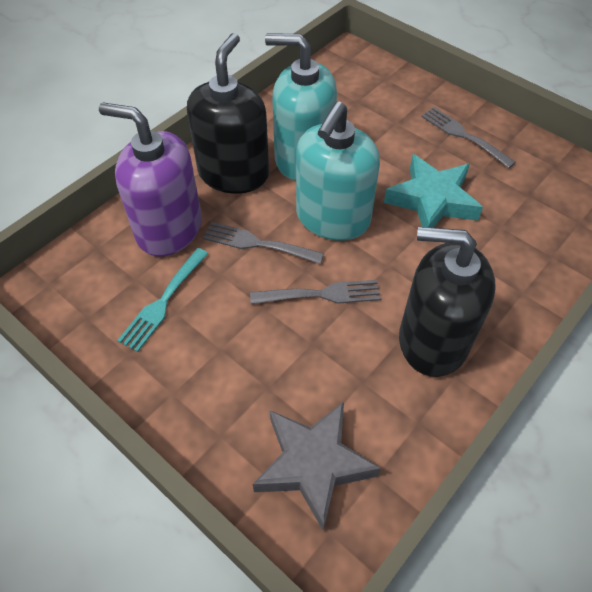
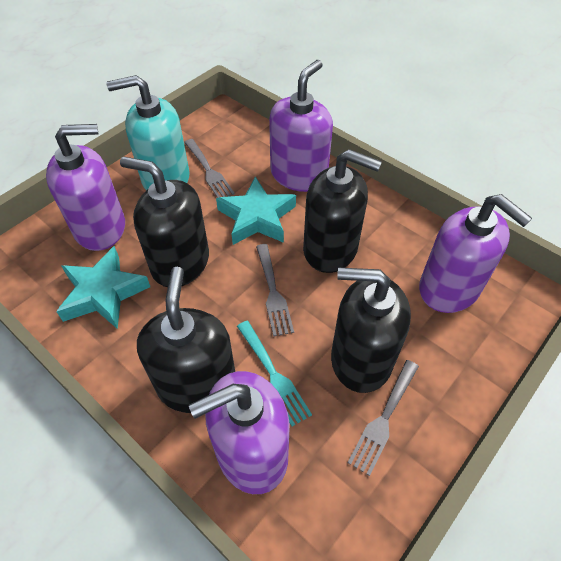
black soap dispenser: 2 -> 4
grey star: 1 -> 0
purple soap dispenser: 1 -> 4
turquoise soap dispenser: 2 -> 1
turquoise star: 1 -> 2

